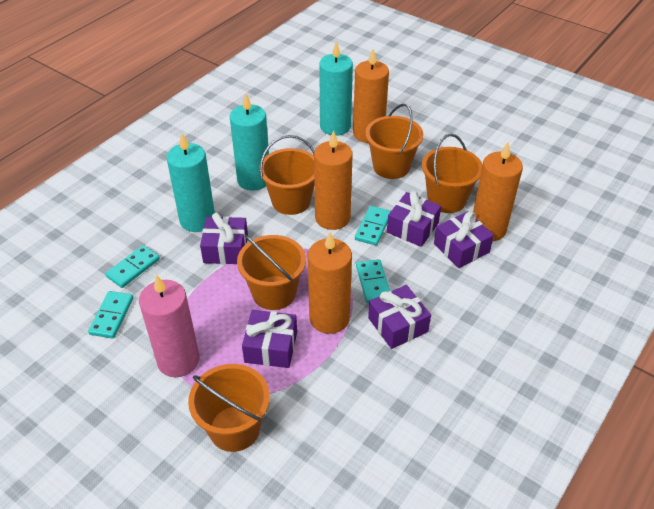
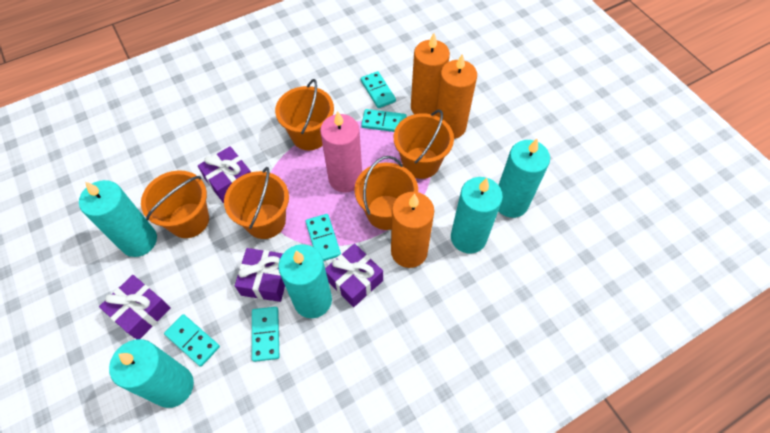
orange candle: 4 -> 3
purple gift: 5 -> 4
turquoise candle: 3 -> 5
turquoise domino: 4 -> 5

